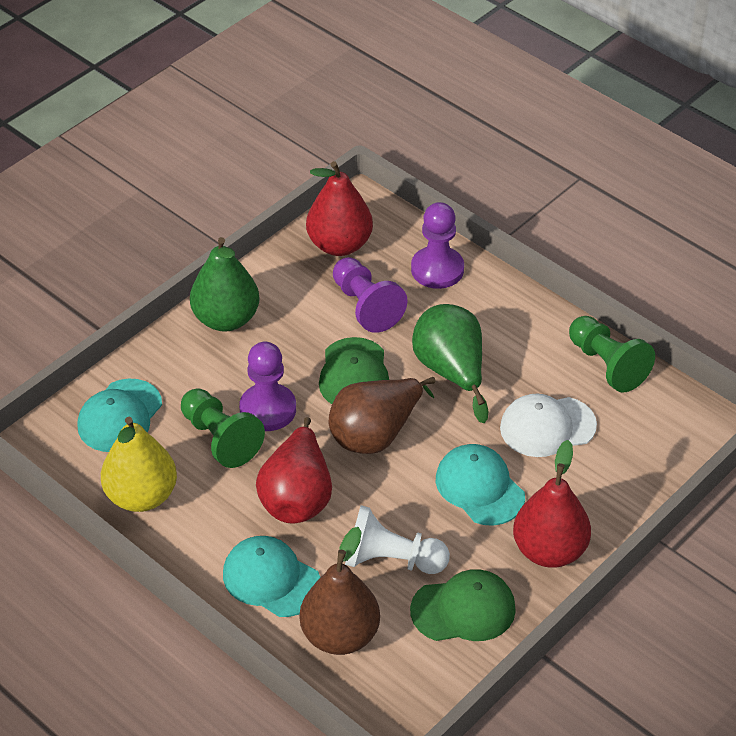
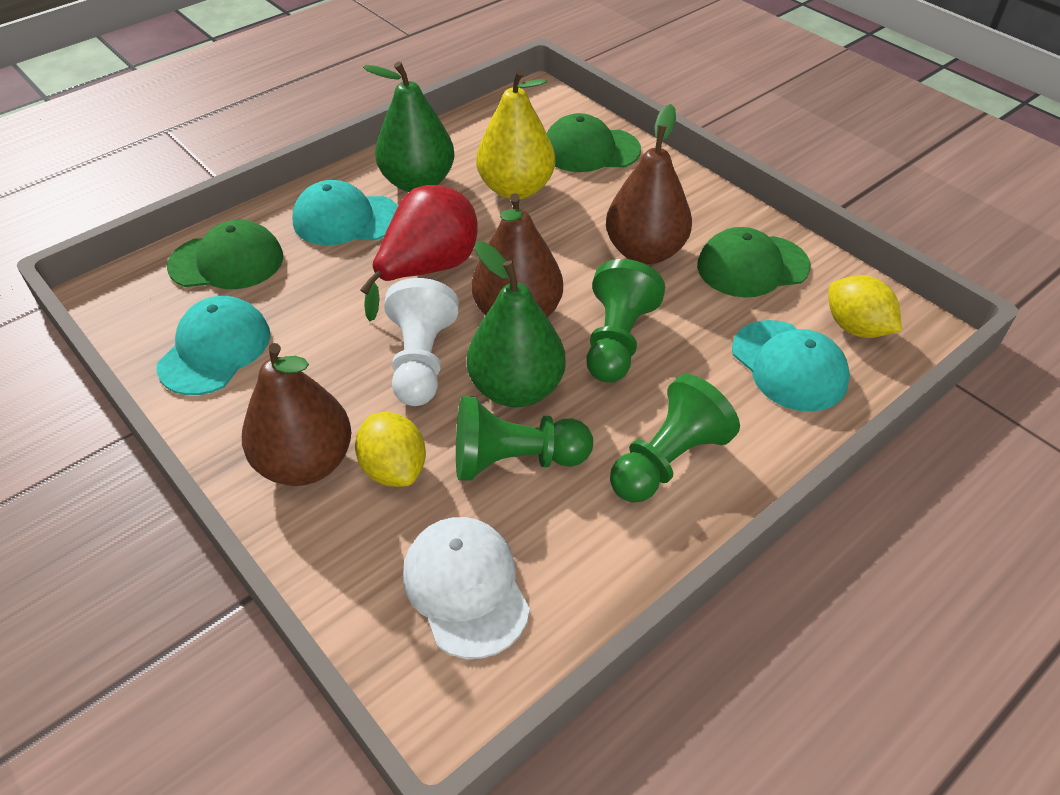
brown pear: 2 -> 3
green cap: 2 -> 3
green pawn: 2 -> 3
purple pawn: 3 -> 0
red pear: 3 -> 1
yellow lemon: 0 -> 2

